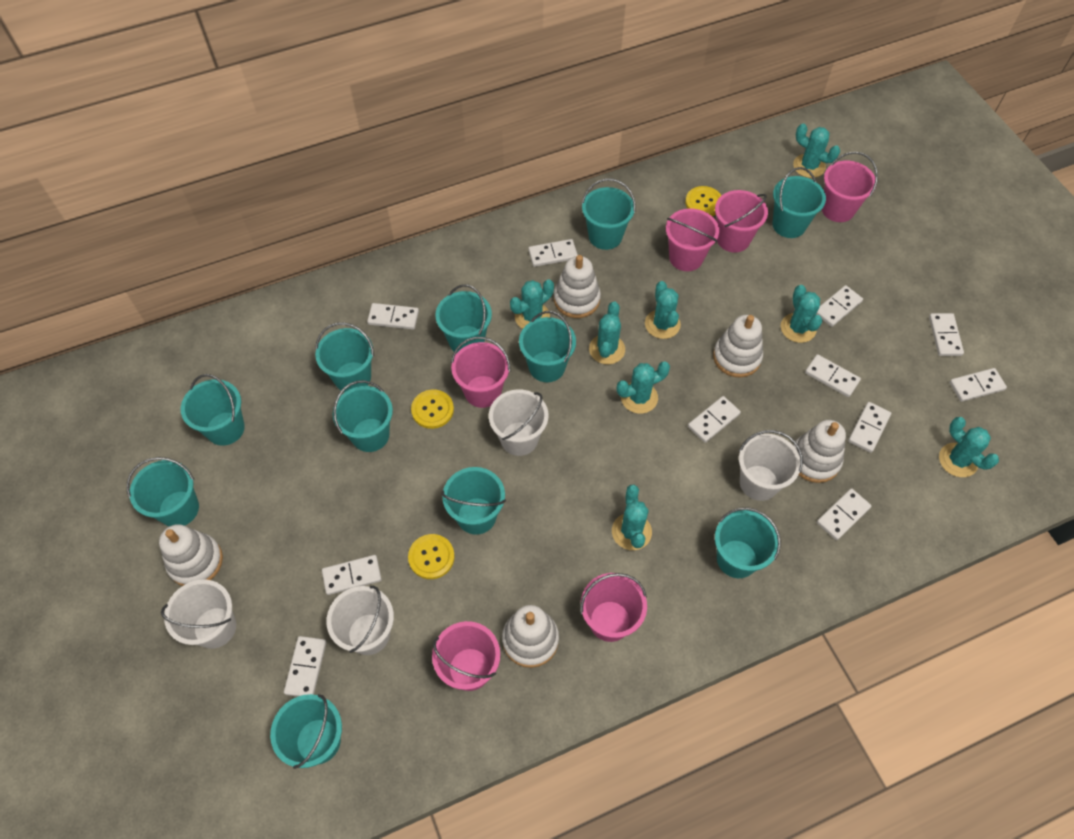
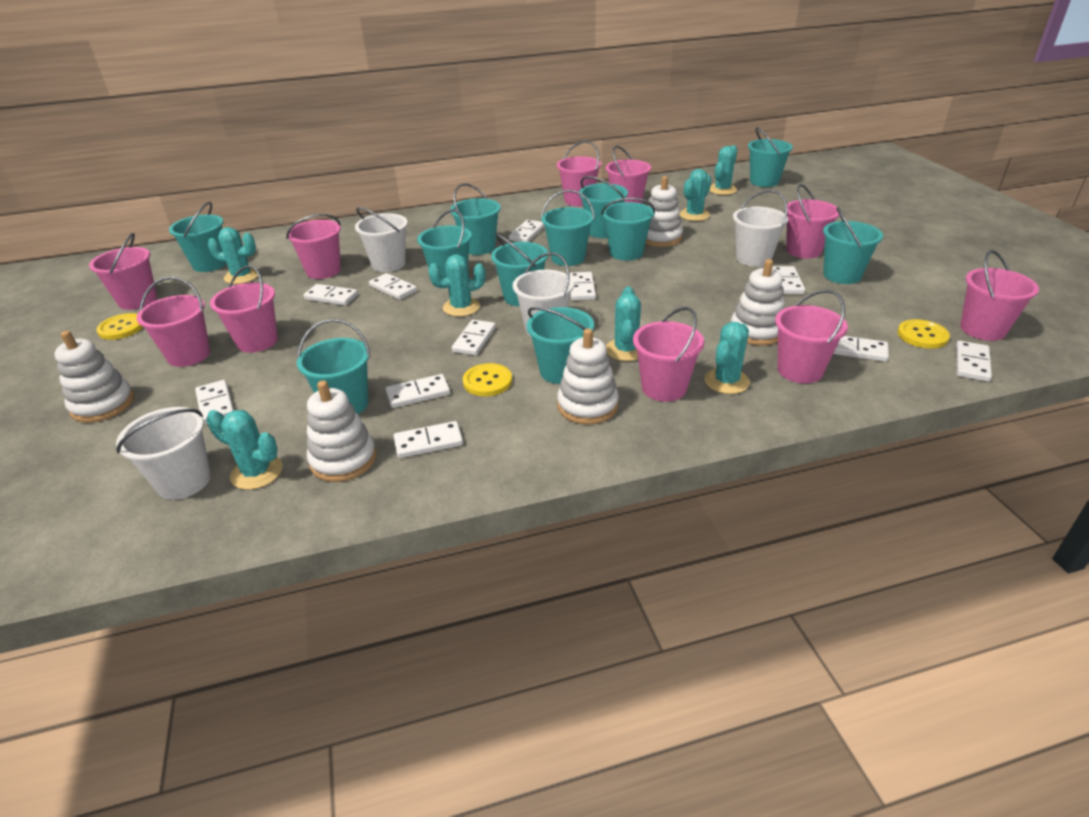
pink bucket: 6 -> 10
turquoise cactus: 8 -> 7

